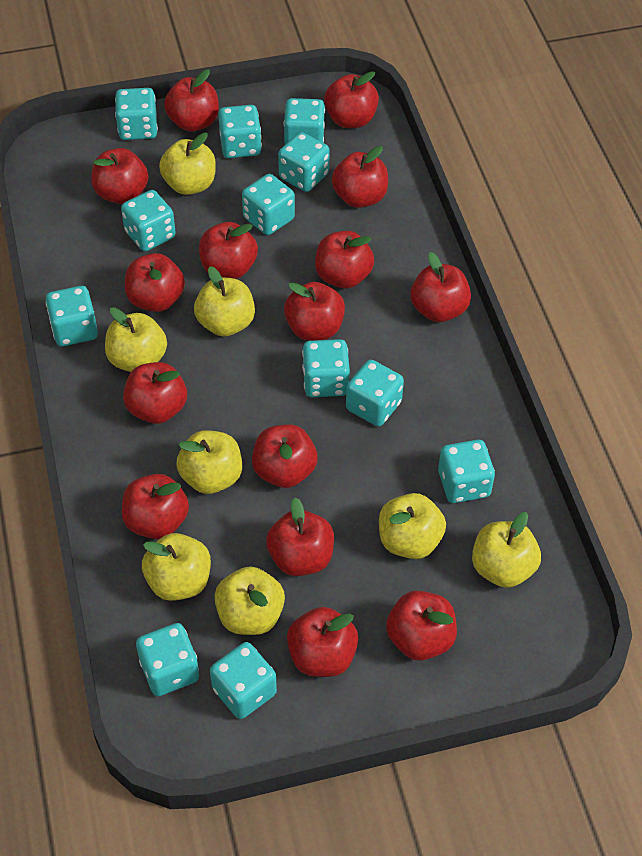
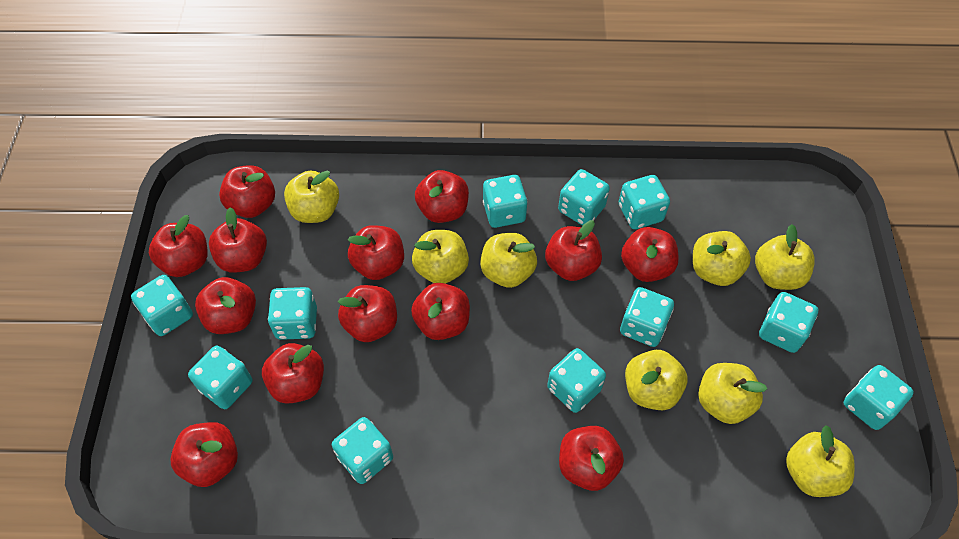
red apple: 15 -> 13
turquoise dice: 12 -> 11

